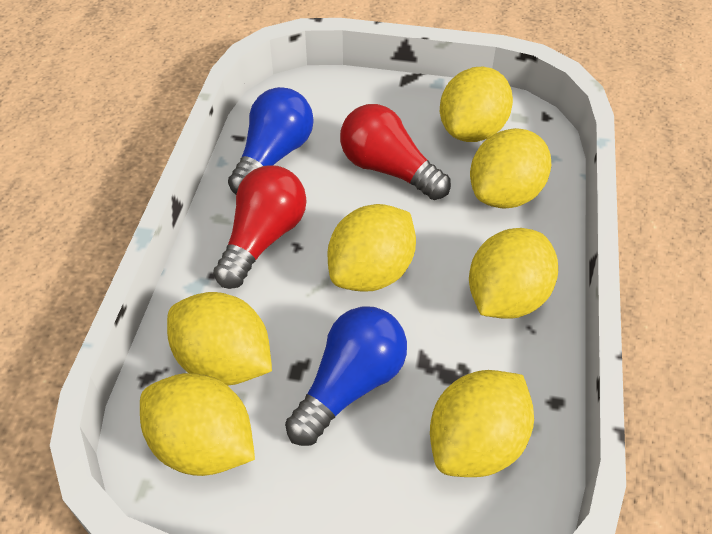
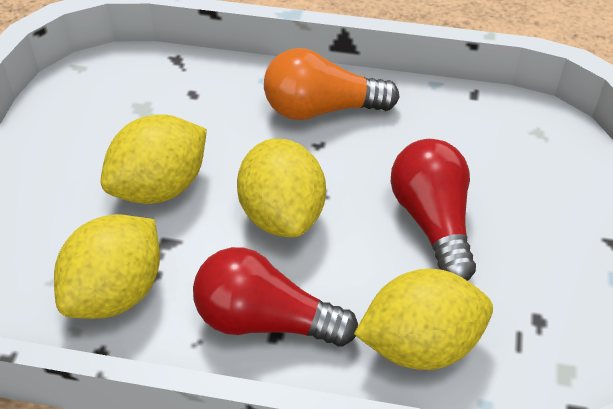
blue light bulb: 2 -> 0
orange light bulb: 0 -> 1
yellow lemon: 7 -> 4

